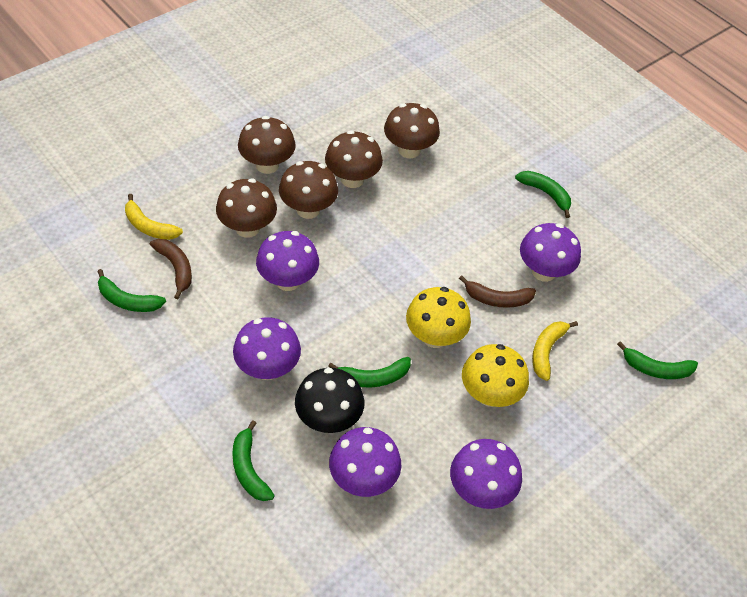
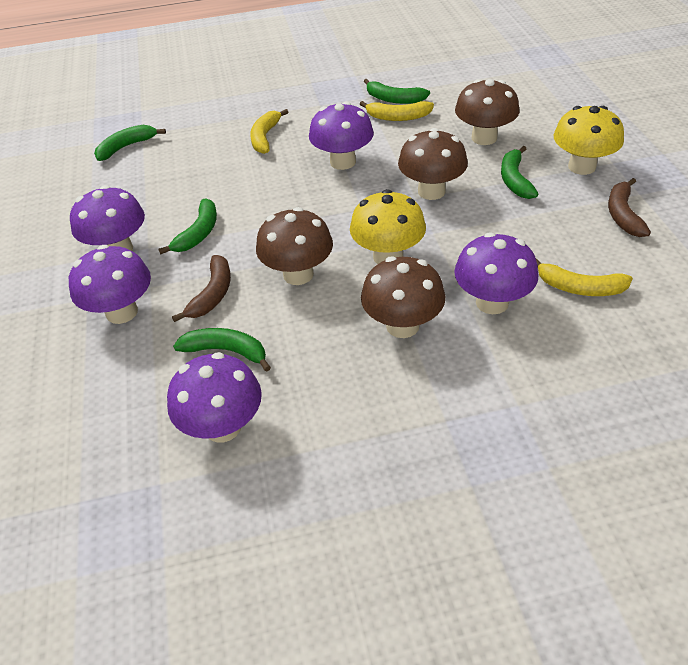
black mushroom: 1 -> 0
brown mushroom: 5 -> 4
yellow banana: 2 -> 3

